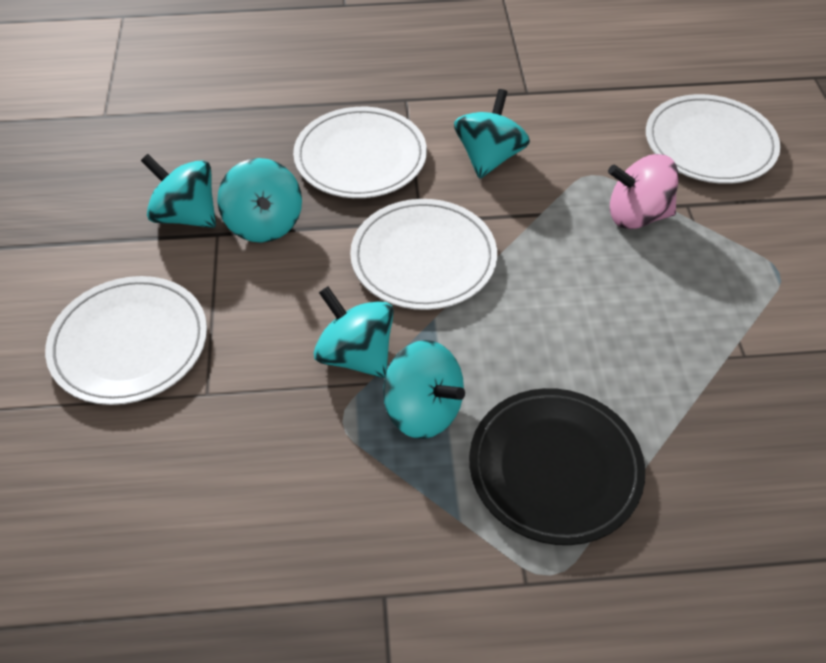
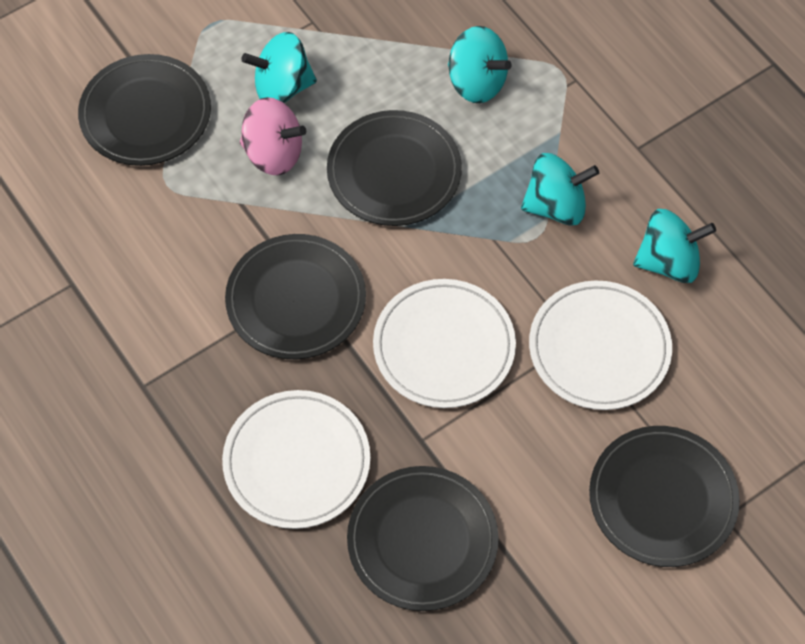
black plate: 1 -> 5
turquoise spinning top: 5 -> 4
white plate: 4 -> 3

